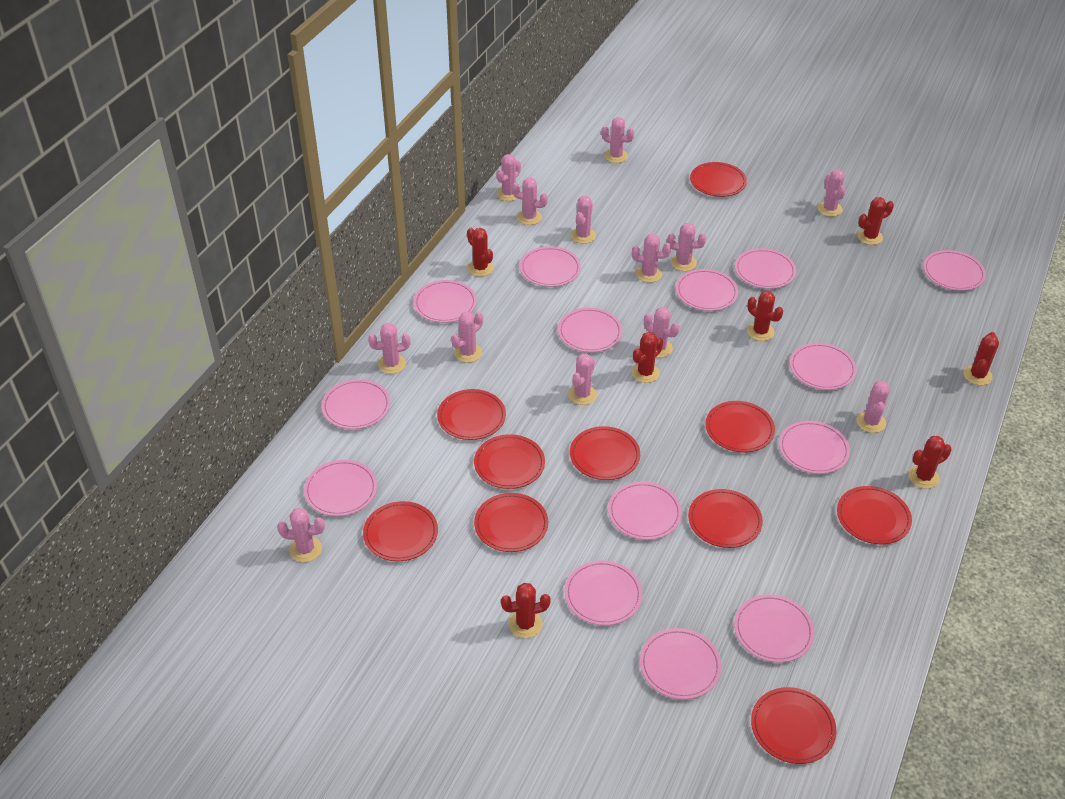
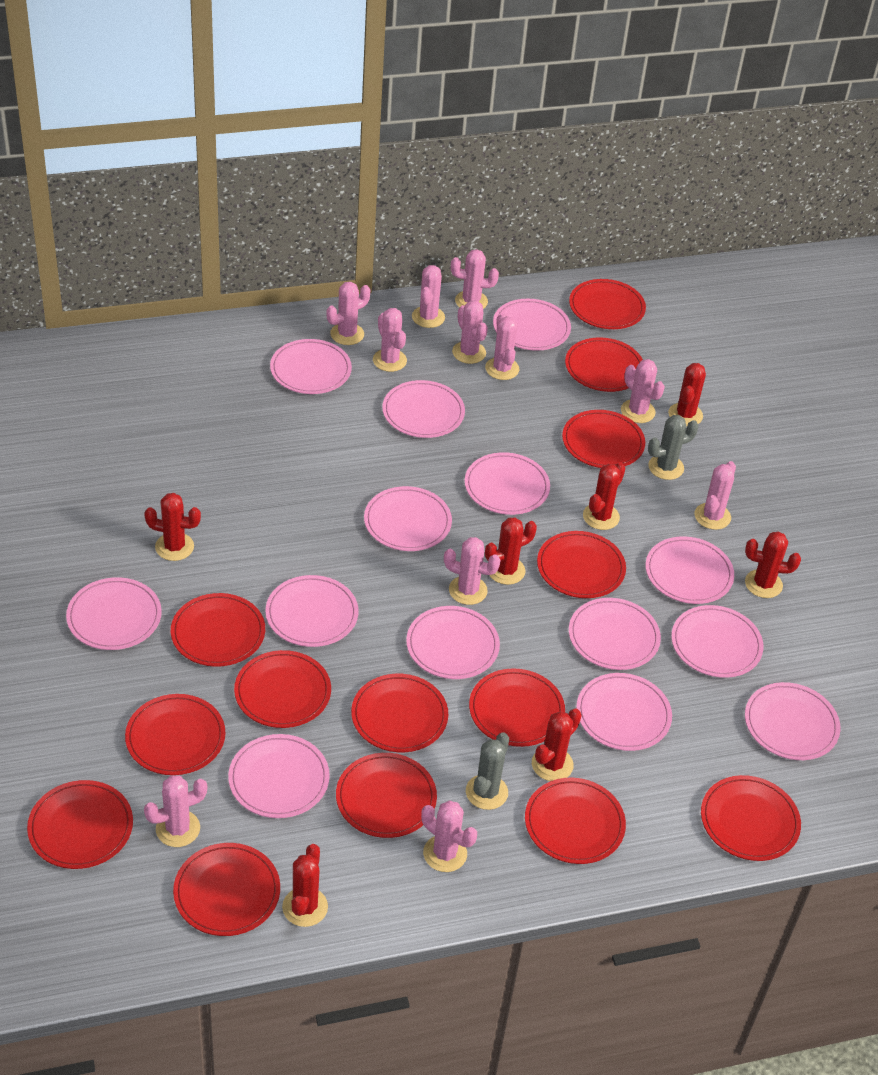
grey cactus: 0 -> 2
pink cactus: 13 -> 11
red plate: 10 -> 14

